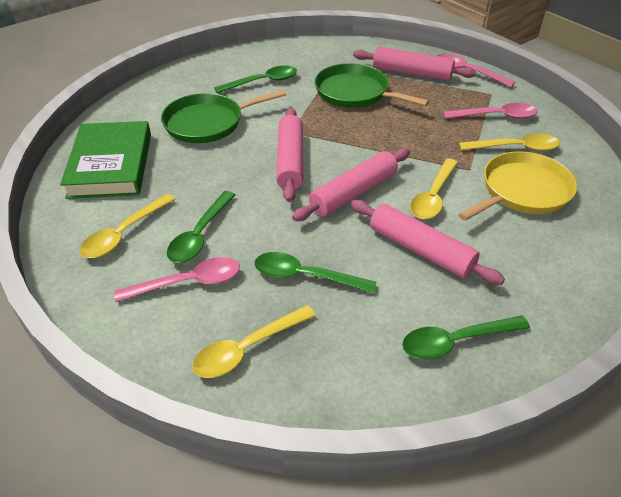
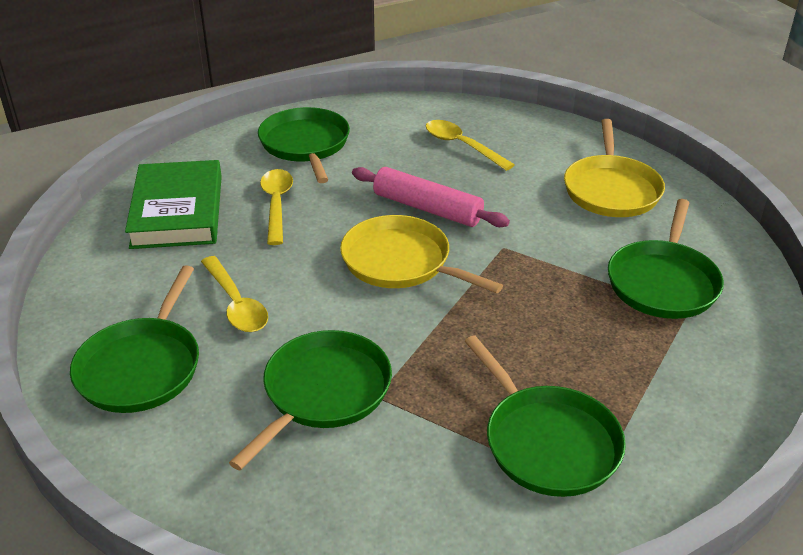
green pan: 2 -> 5
green spoon: 4 -> 0
pink rolling pin: 4 -> 1
pink spoon: 3 -> 0
yellow pan: 1 -> 2
yellow spoon: 4 -> 3

